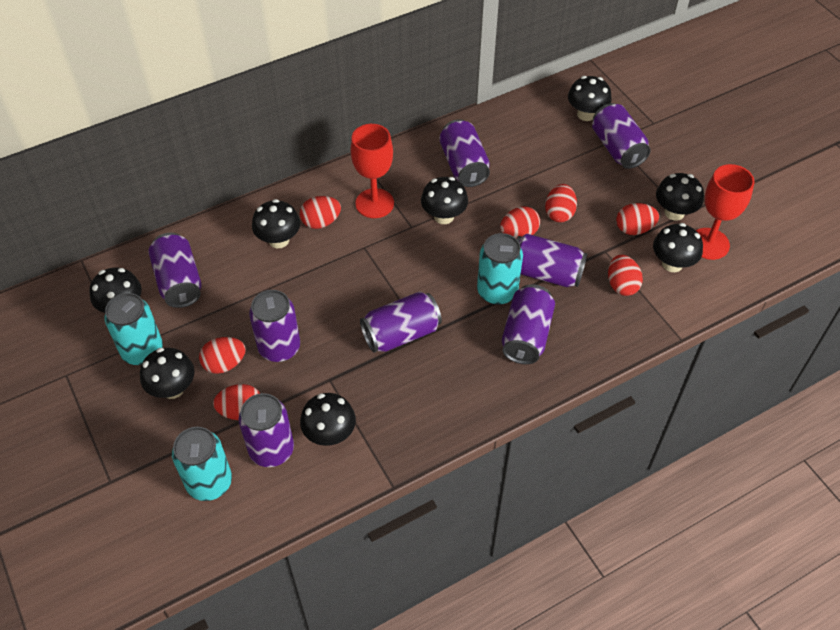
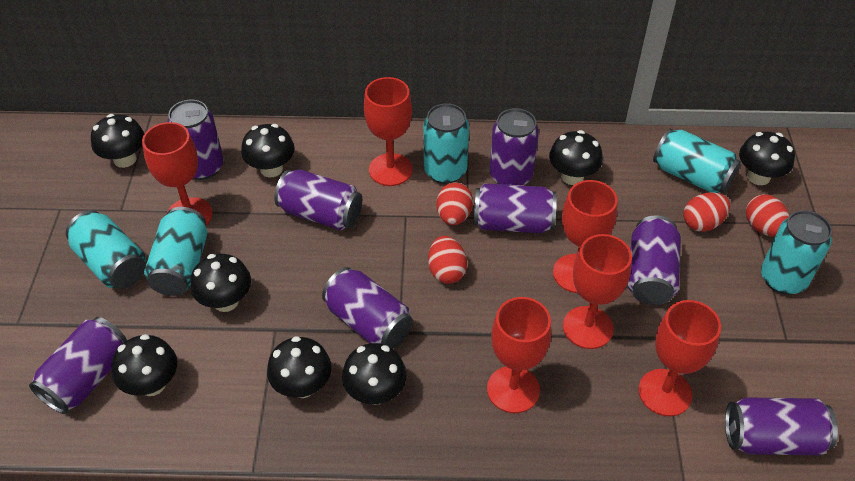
red egg: 7 -> 4
red goblet: 2 -> 6
turquoise can: 3 -> 5

